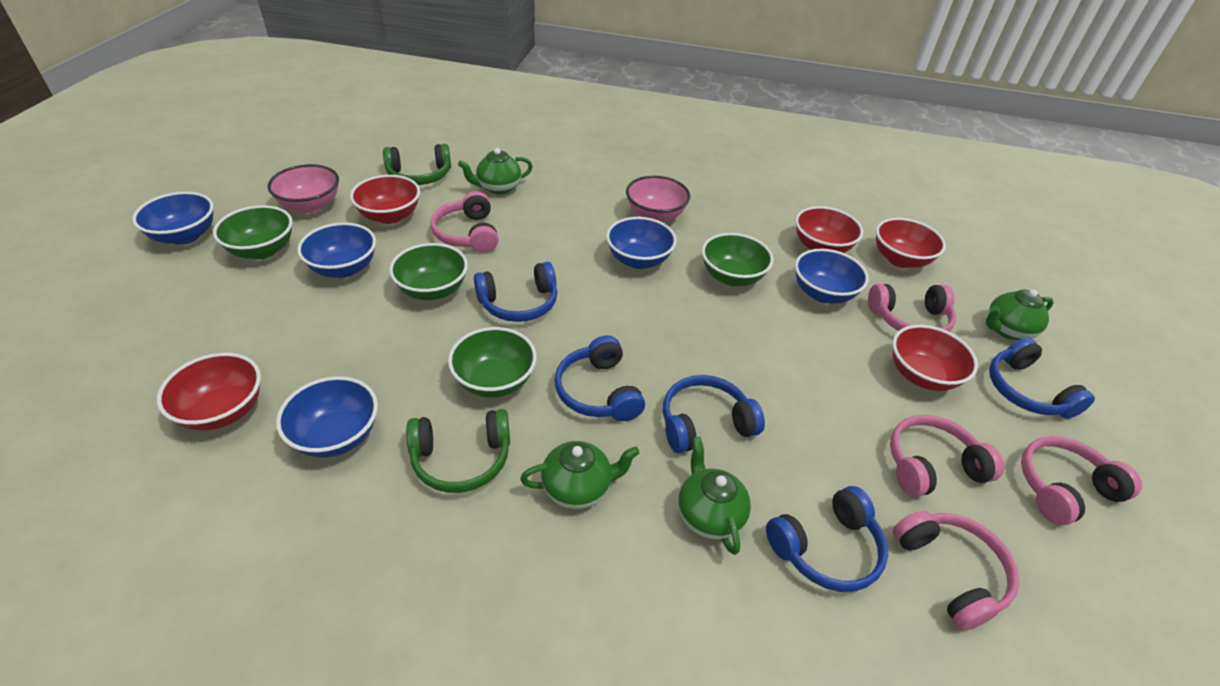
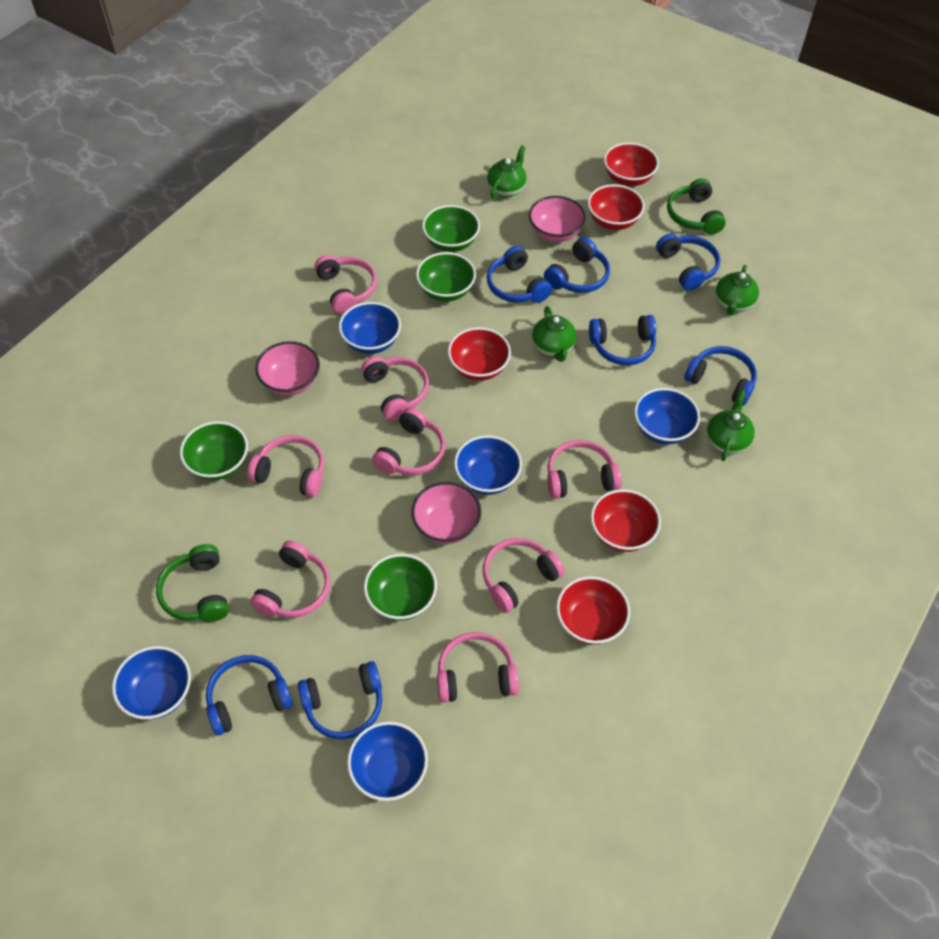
blue headphones: 5 -> 7
pink bowl: 2 -> 3
pink headphones: 5 -> 8

